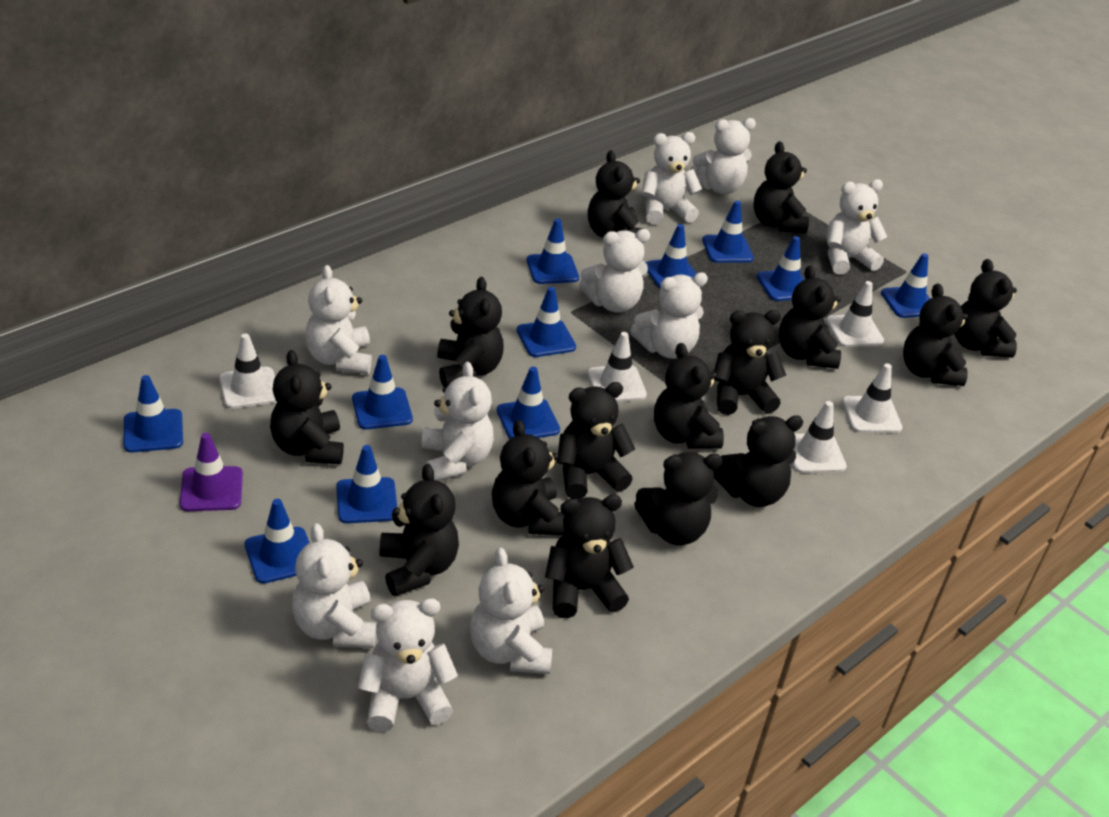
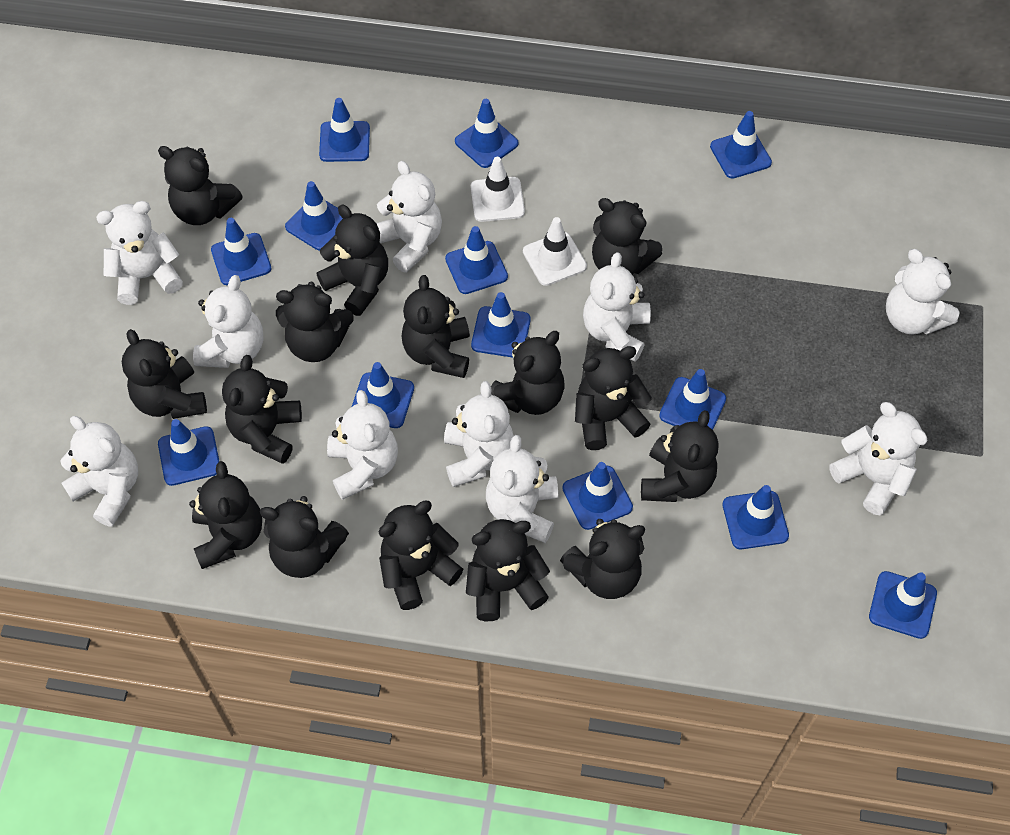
blue traffic cone: 11 -> 13
purple traffic cone: 1 -> 0
white traffic cone: 5 -> 2

